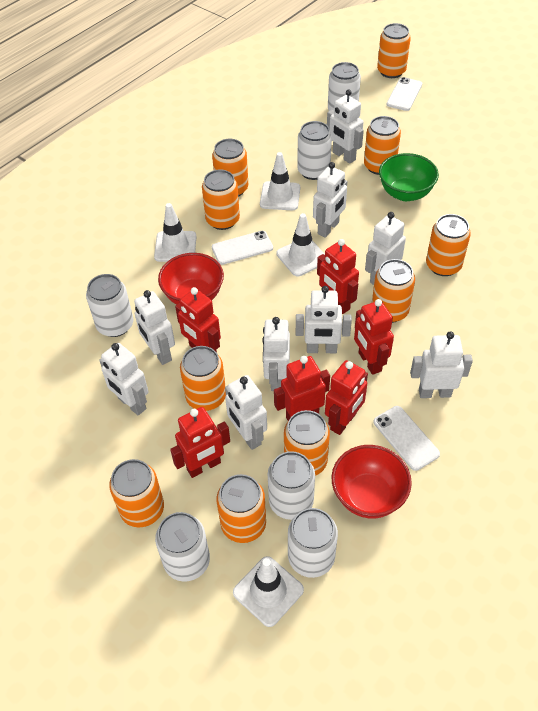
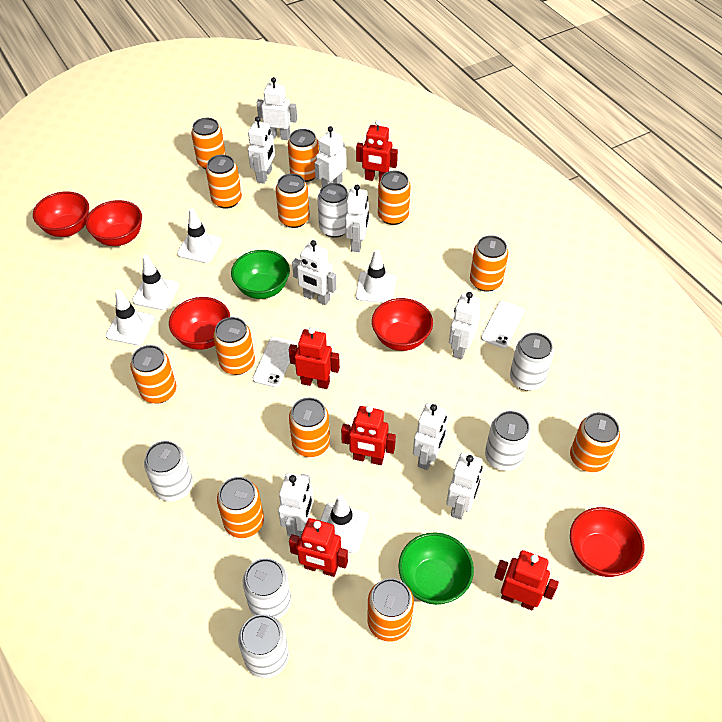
green bowl: 1 -> 2
orange can: 10 -> 12
red bowl: 2 -> 5
red robot: 6 -> 5
white phone: 3 -> 2
white traffic cone: 4 -> 5

